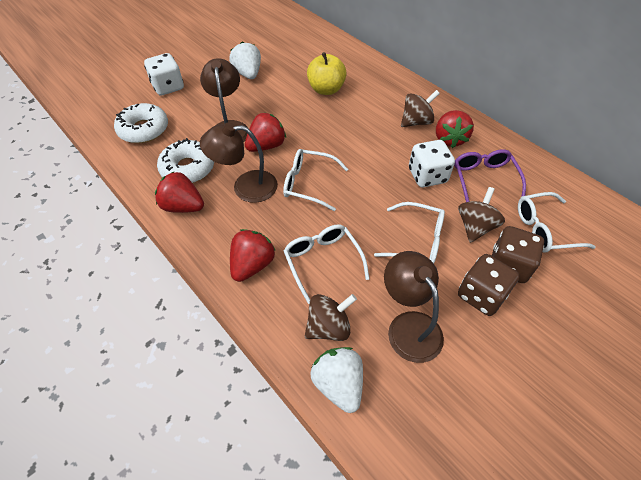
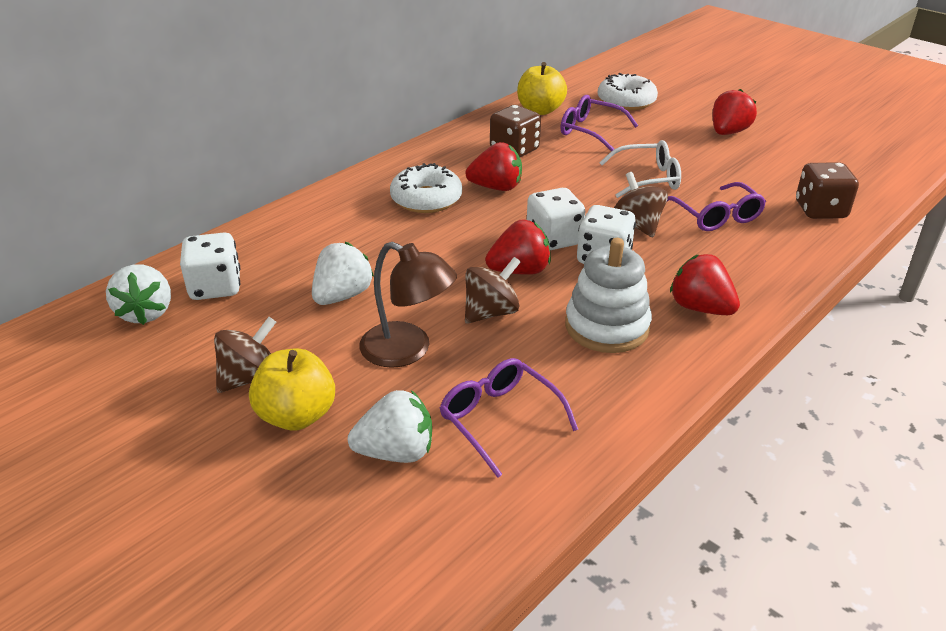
brown lamp: 3 -> 1
purple glasses: 1 -> 3
white dice: 2 -> 3
white glasses: 4 -> 1
white stacking toy: 0 -> 1
white strawberry: 2 -> 3
yellow apple: 1 -> 2

